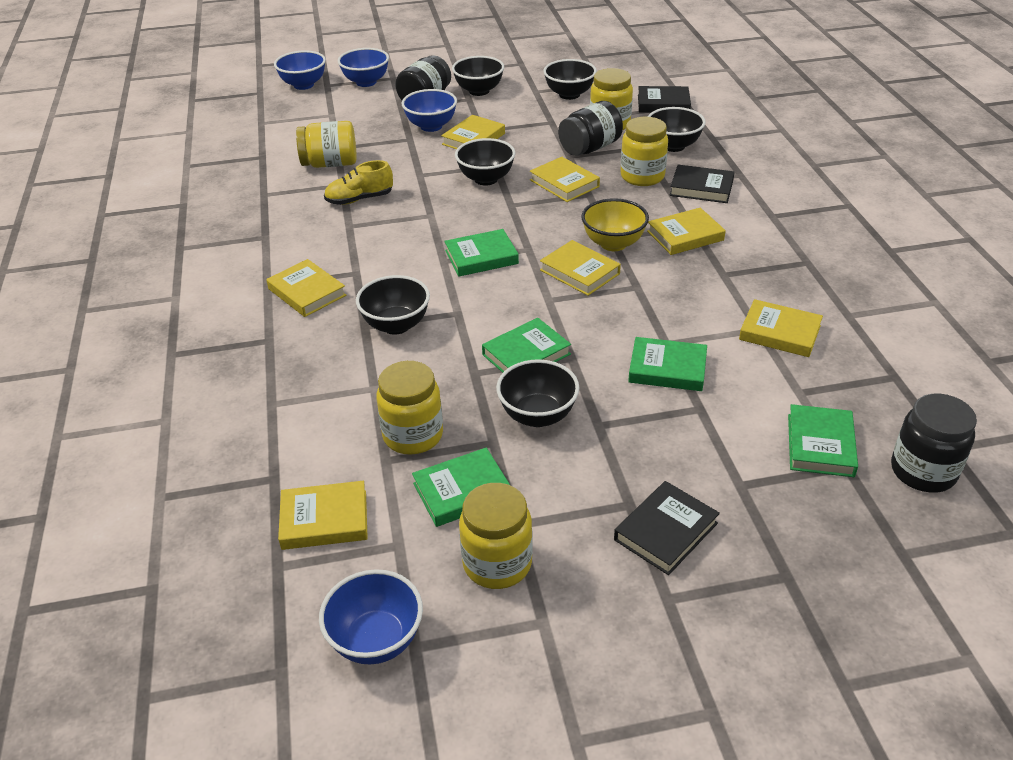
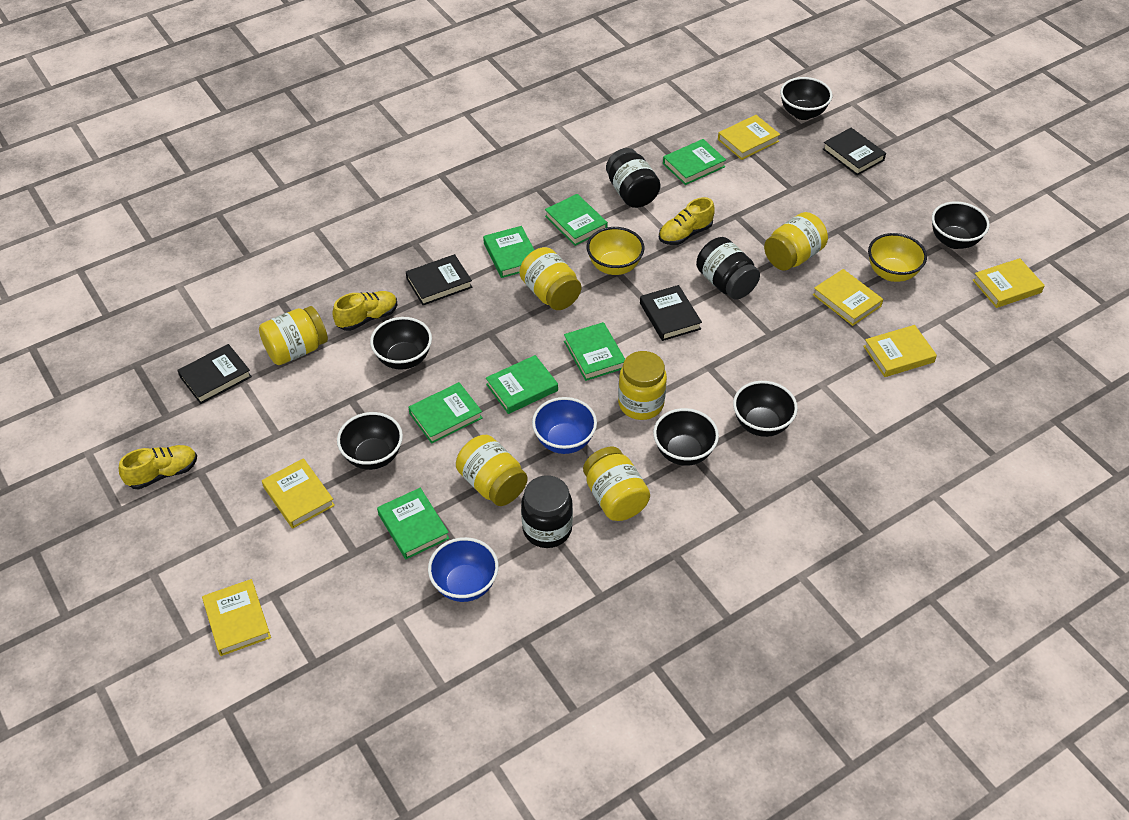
black book: 3 -> 4
blue bowl: 4 -> 2
green book: 5 -> 7
yellow book: 7 -> 6
yellow bowl: 1 -> 2
yellow jar: 5 -> 6
yellow shoe: 1 -> 3

